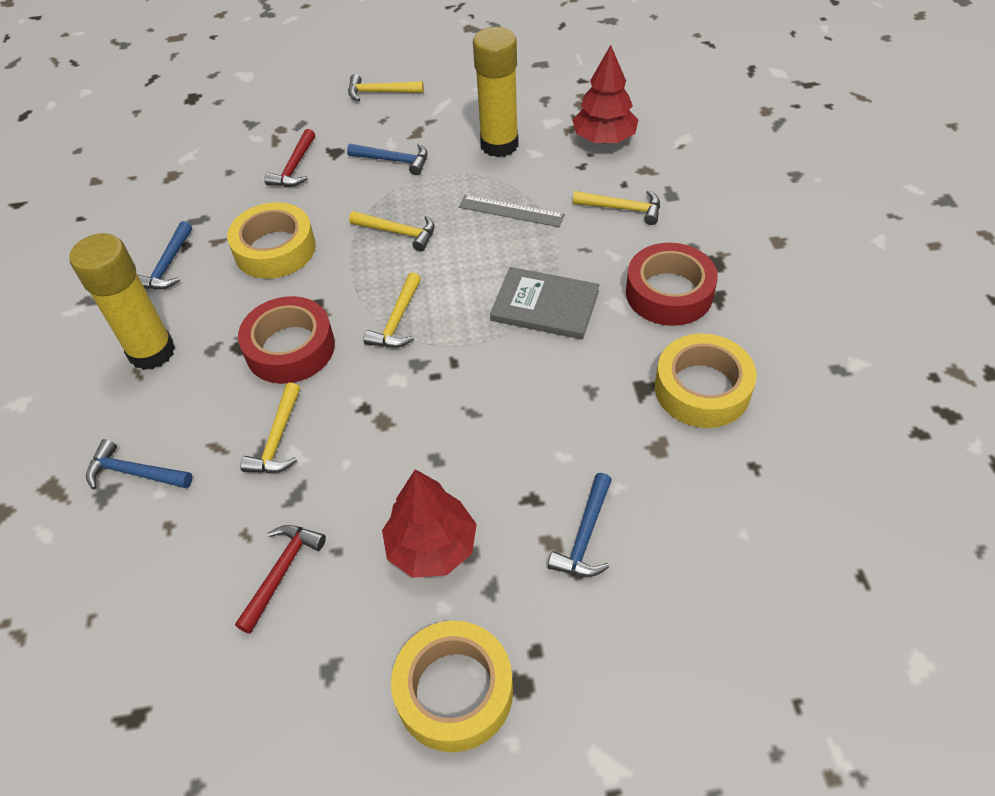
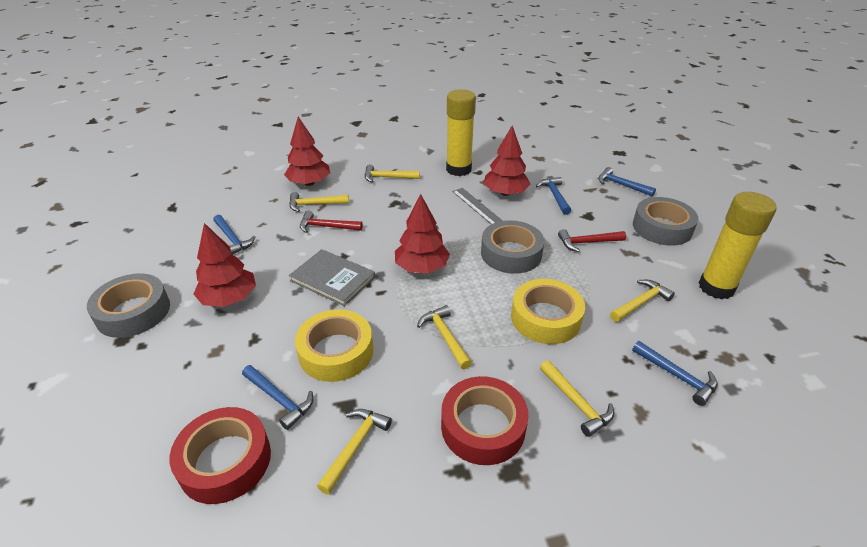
blue hammer: 4 -> 5
grey tape: 0 -> 3
red tree: 2 -> 4
yellow hammer: 5 -> 6
yellow tape: 3 -> 2

